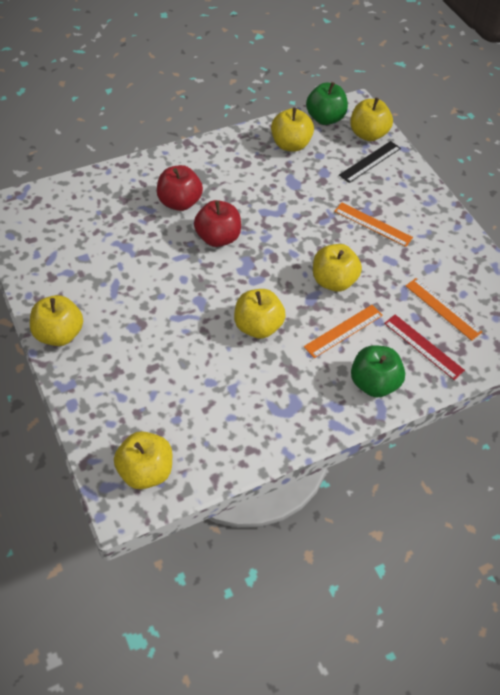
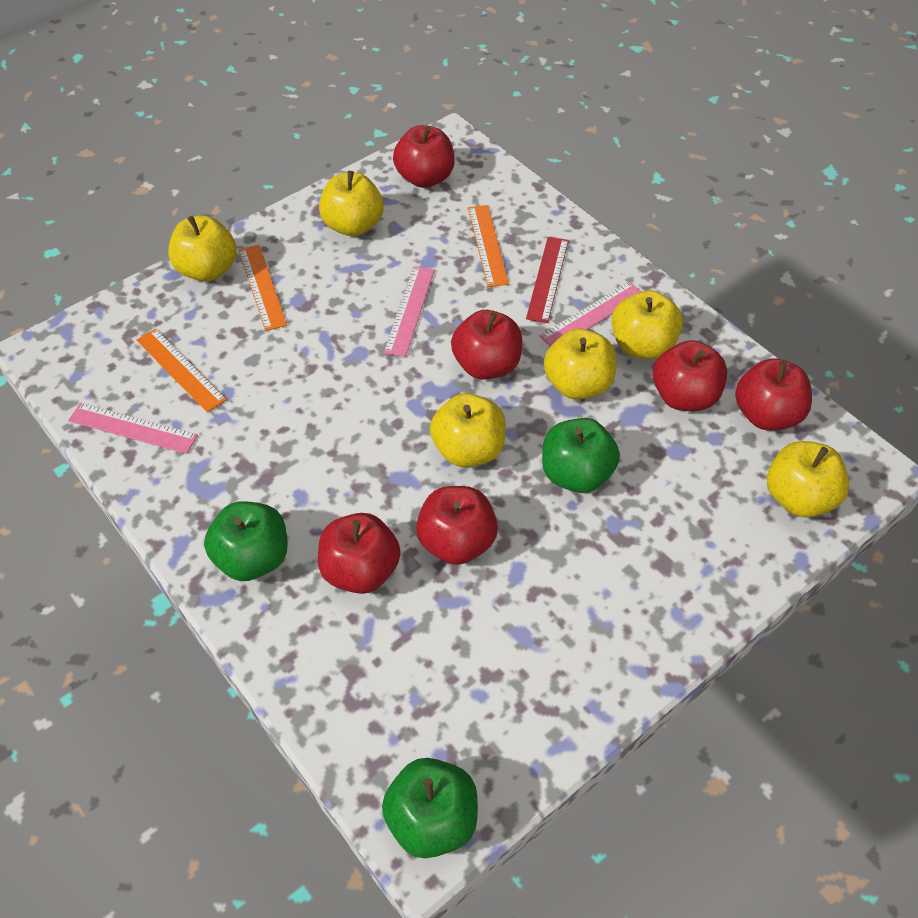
black ruler: 1 -> 0
green apple: 2 -> 3
pink ruler: 0 -> 3
red apple: 2 -> 6

